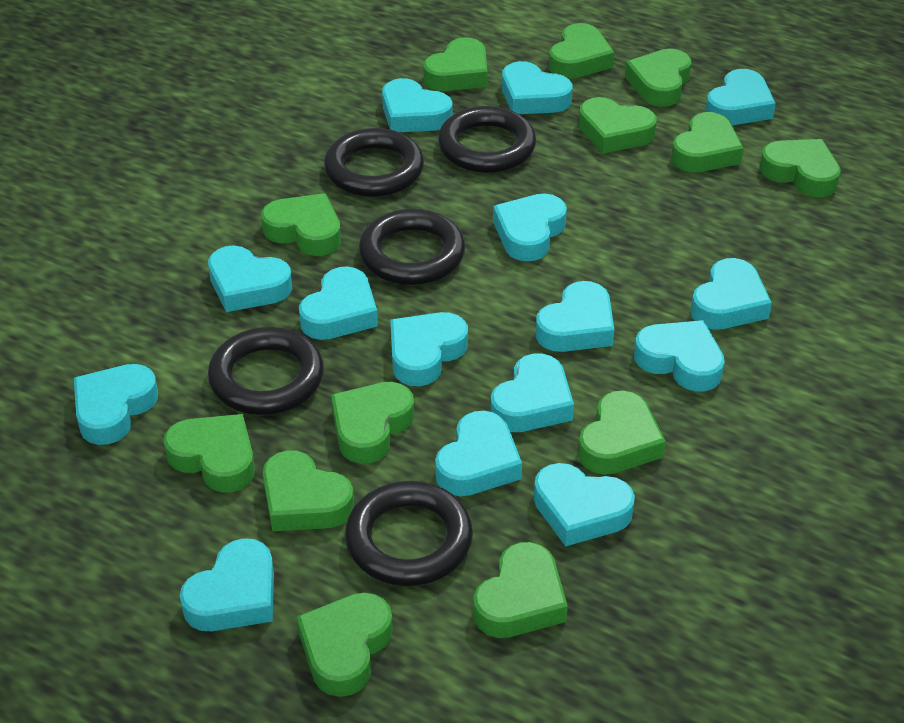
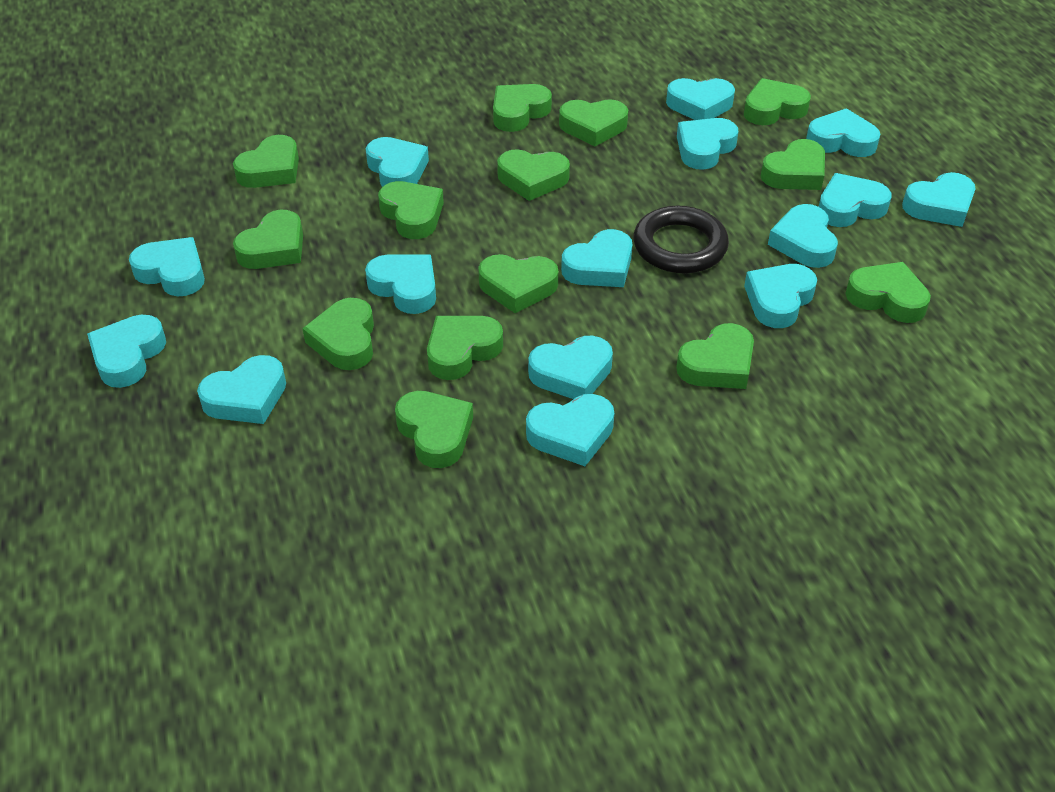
black ring: 5 -> 1
green heart: 13 -> 14

